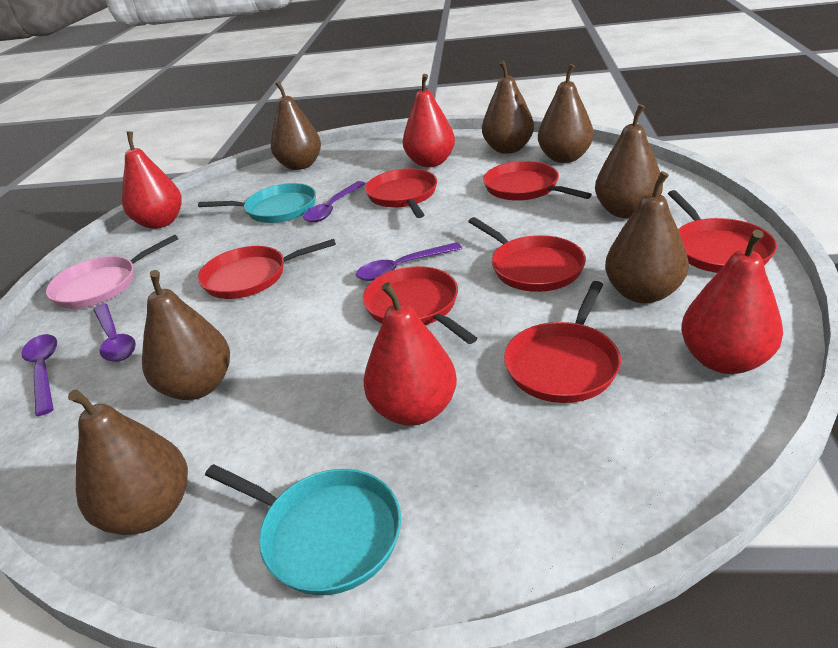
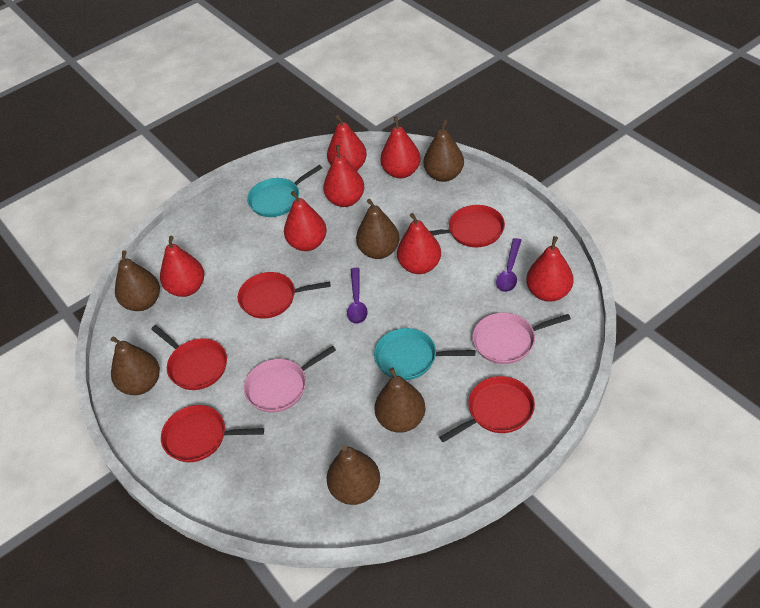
brown pear: 7 -> 6
pink pan: 1 -> 2
purple spoon: 4 -> 2
red pan: 7 -> 5
red pear: 4 -> 7

